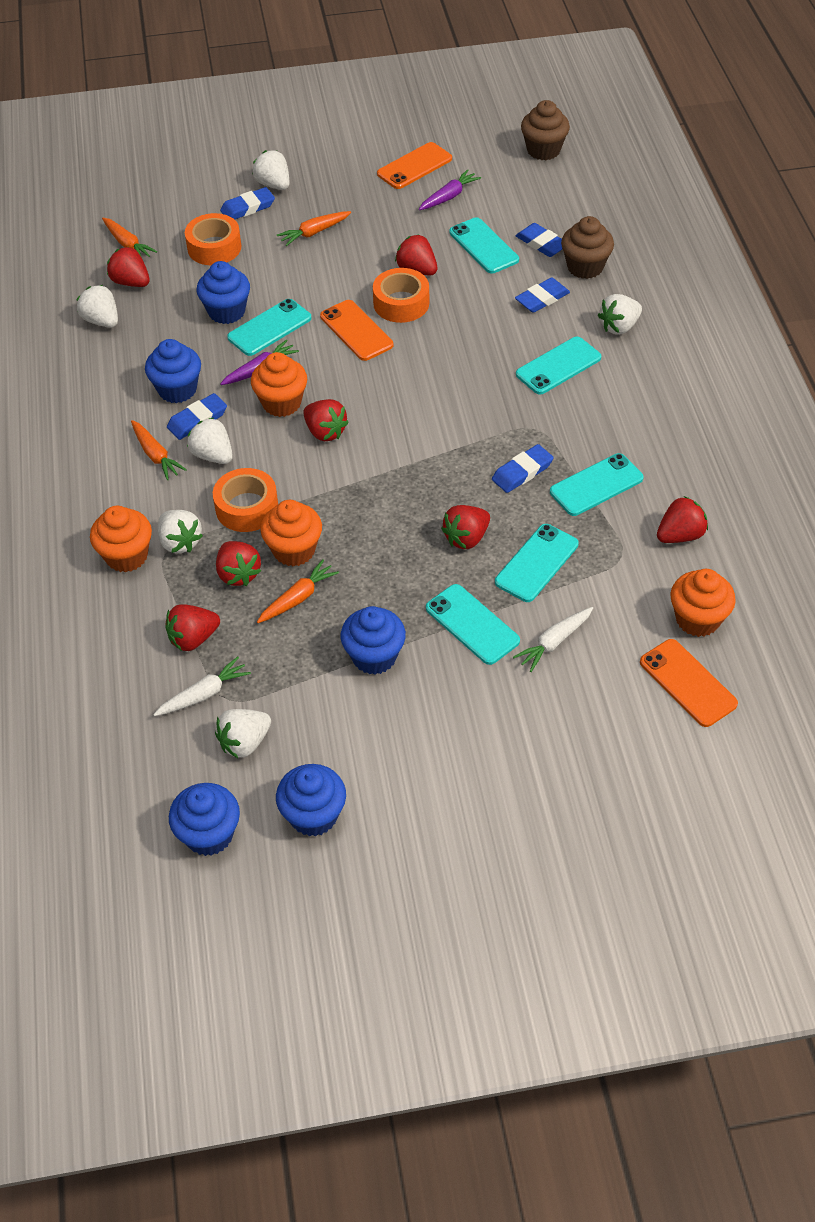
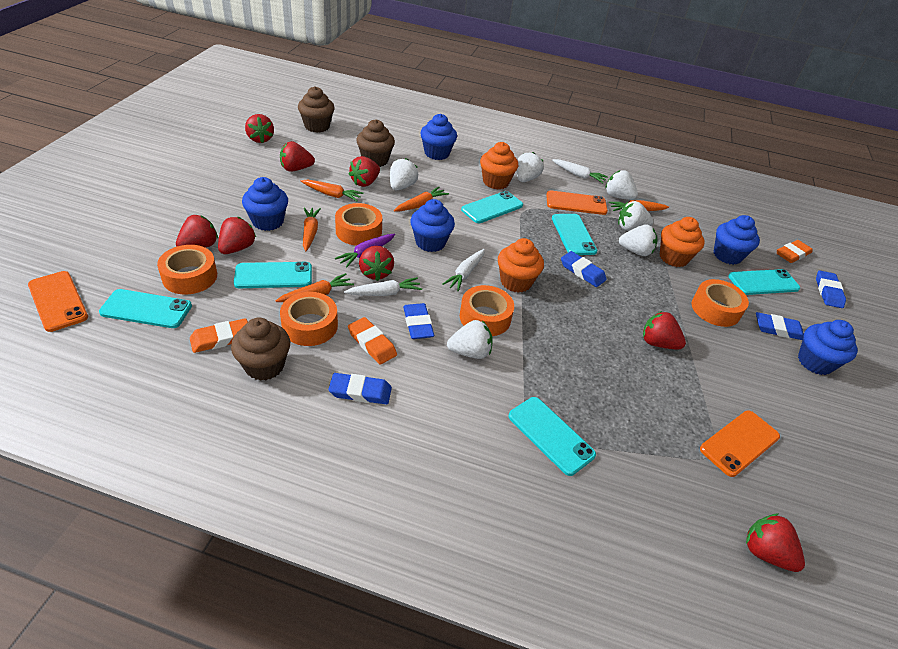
brown cupcake: 2 -> 3
orange carrot: 4 -> 5
orange cupcake: 4 -> 3
orange eraser: 0 -> 3
orange tape: 3 -> 5
purple carrot: 2 -> 1
red strawberry: 7 -> 8
white carrot: 2 -> 3

